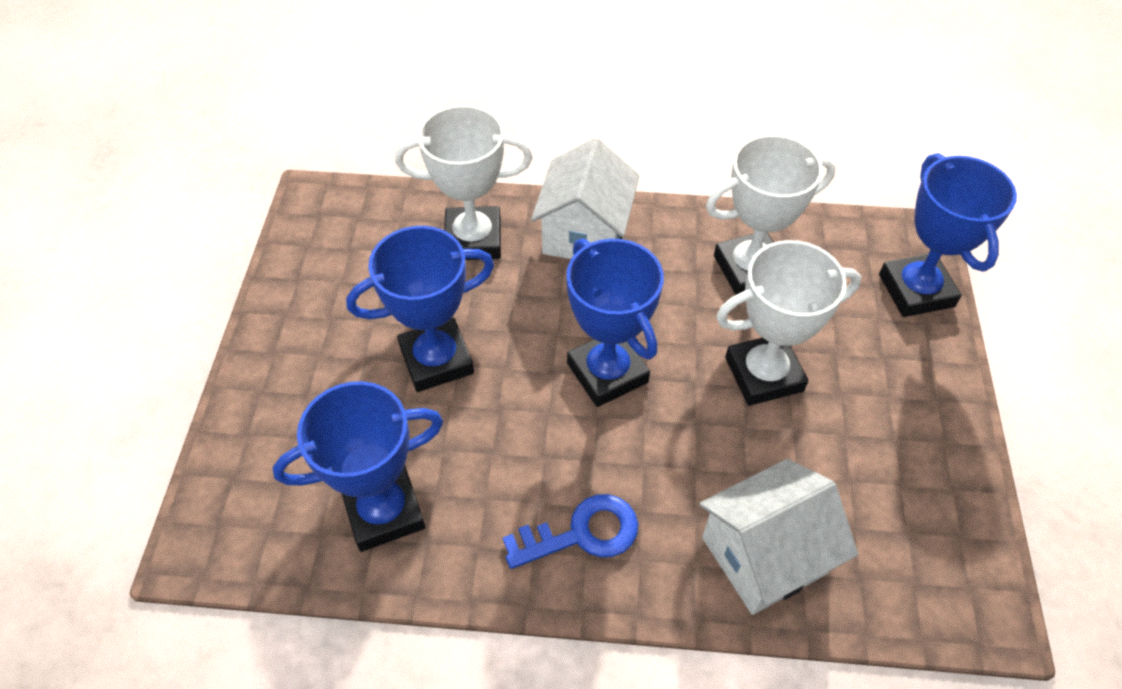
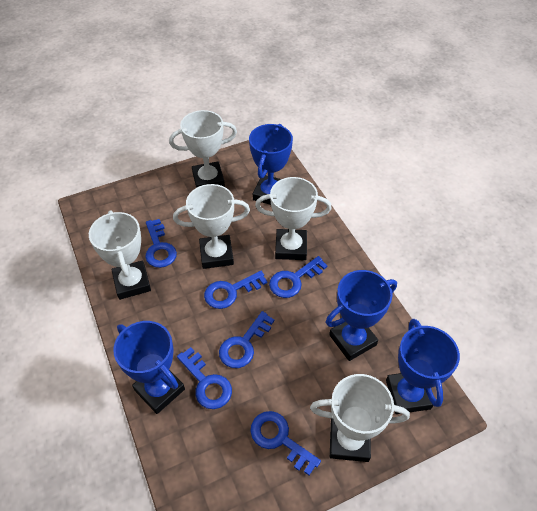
blue key: 1 -> 6
white house: 2 -> 0
white trophy: 3 -> 5

